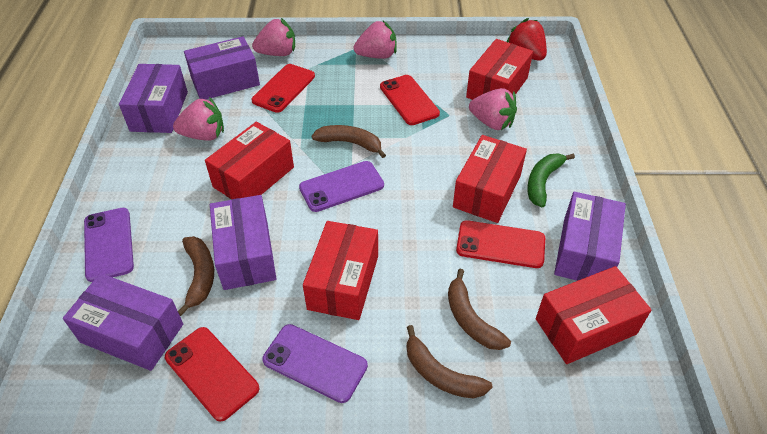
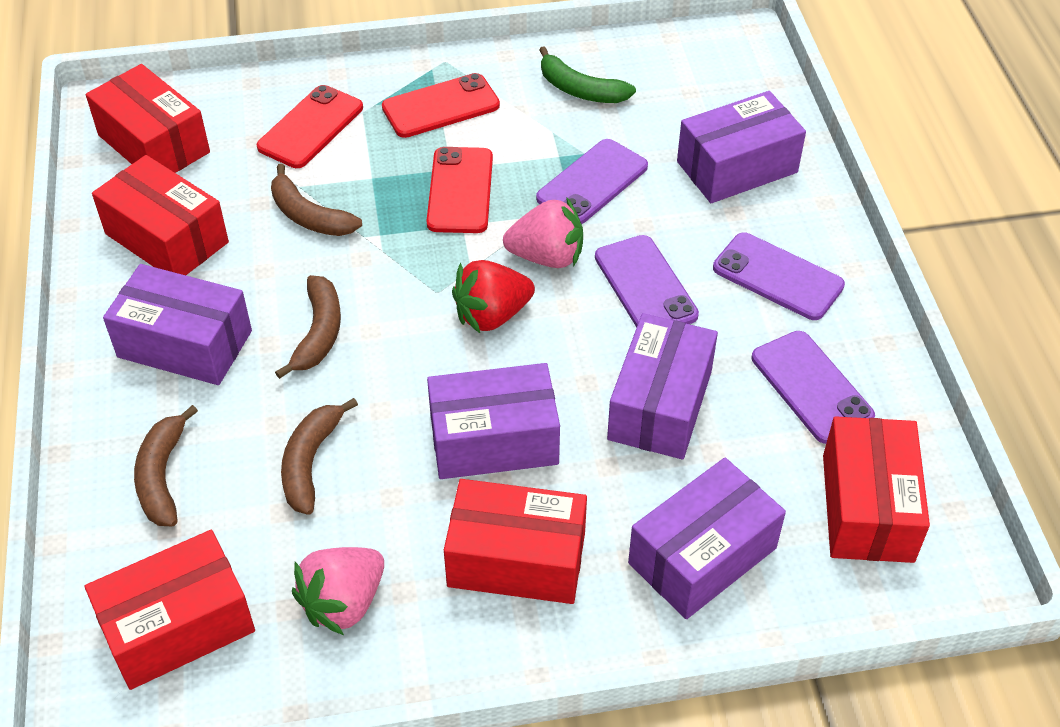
pink strawberry: 4 -> 2
purple phone: 3 -> 4
red phone: 4 -> 3

